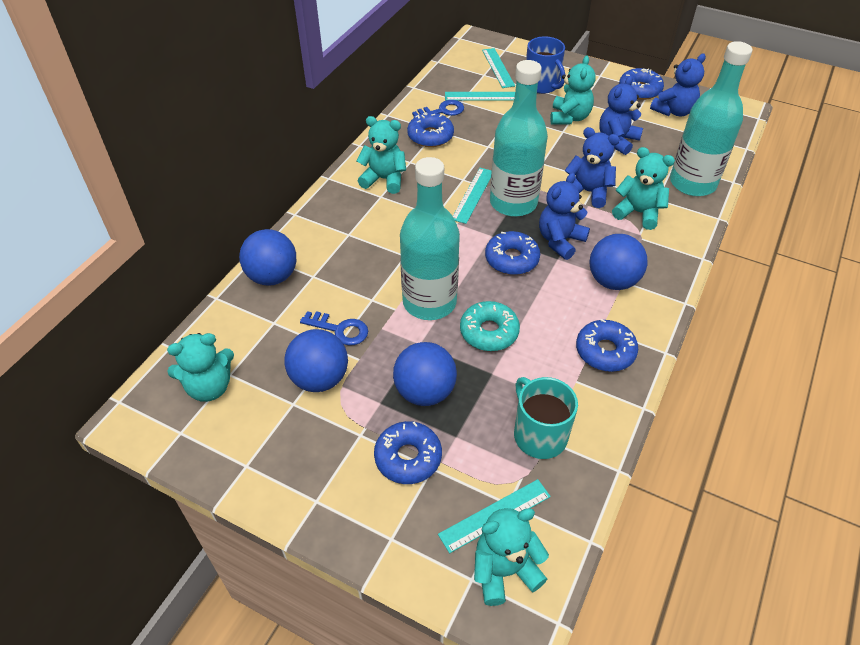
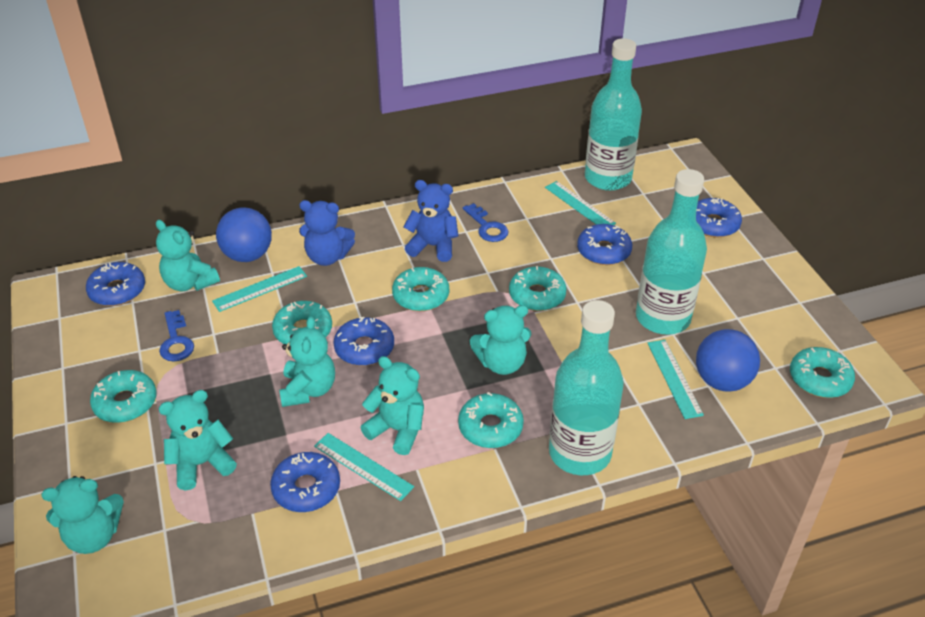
blue ball: 4 -> 2
blue mug: 1 -> 0
blue teddy bear: 4 -> 2
turquoise donut: 1 -> 6
turquoise mug: 1 -> 0
turquoise teddy bear: 5 -> 6

